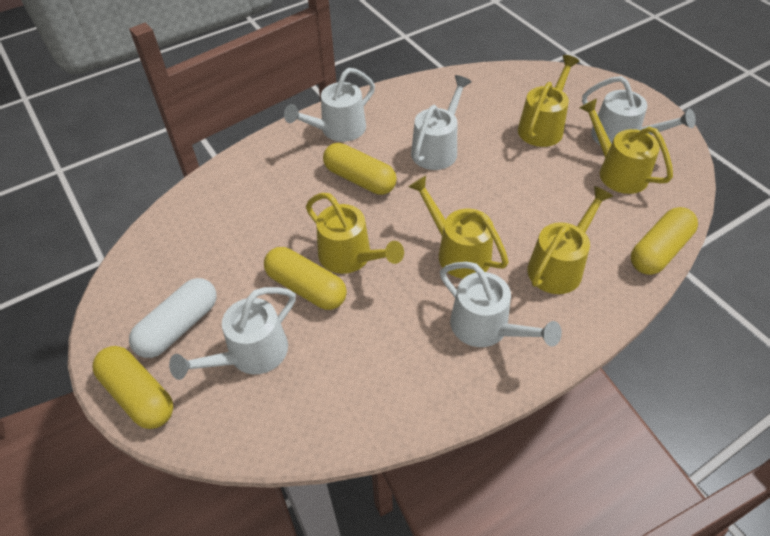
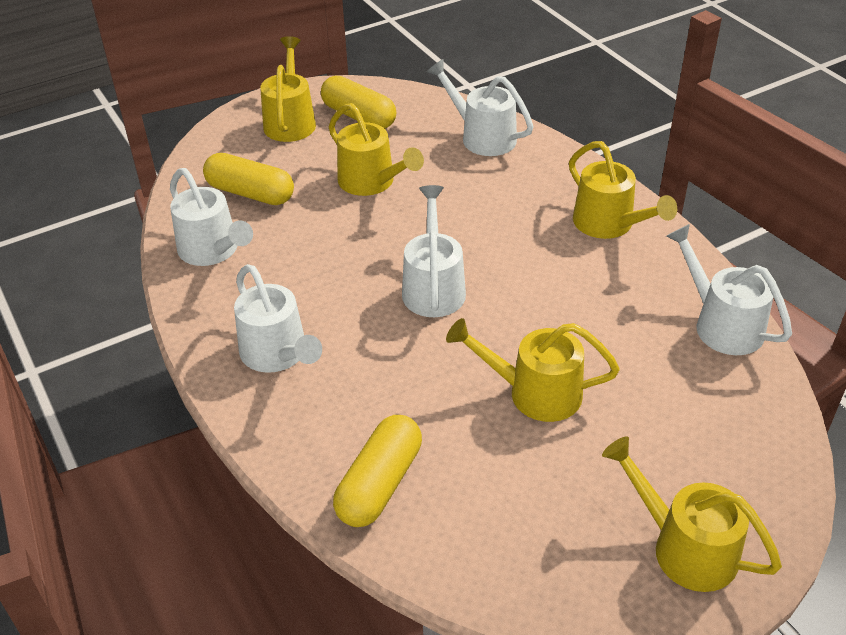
white capsule: 1 -> 0
yellow capsule: 4 -> 3

